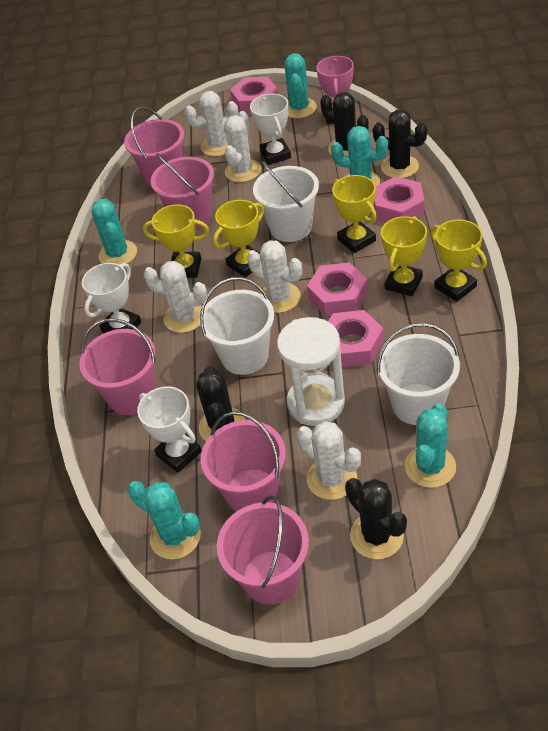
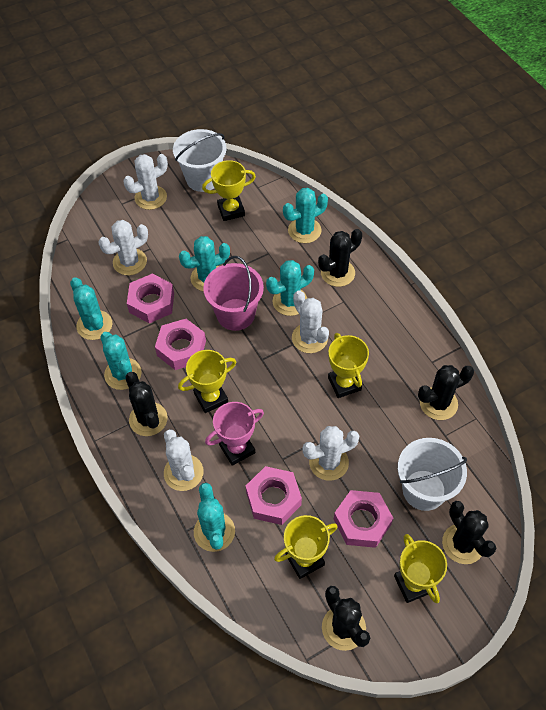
black cactus: 4 -> 5
pink bucket: 5 -> 1
turquoise cactus: 5 -> 6
white bucket: 3 -> 2
white hourglass: 1 -> 0
white trophy: 3 -> 0

